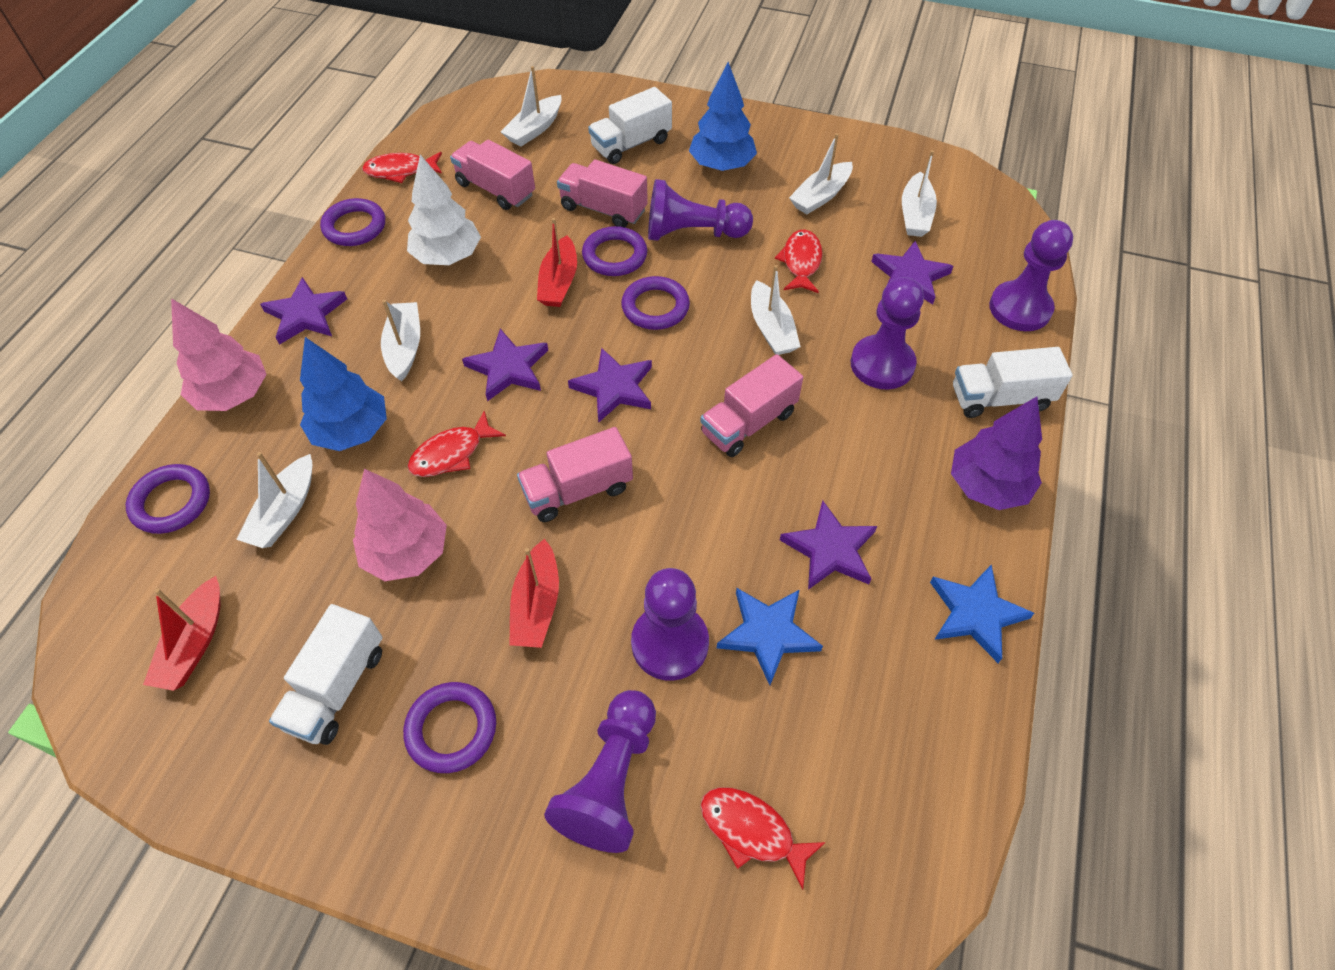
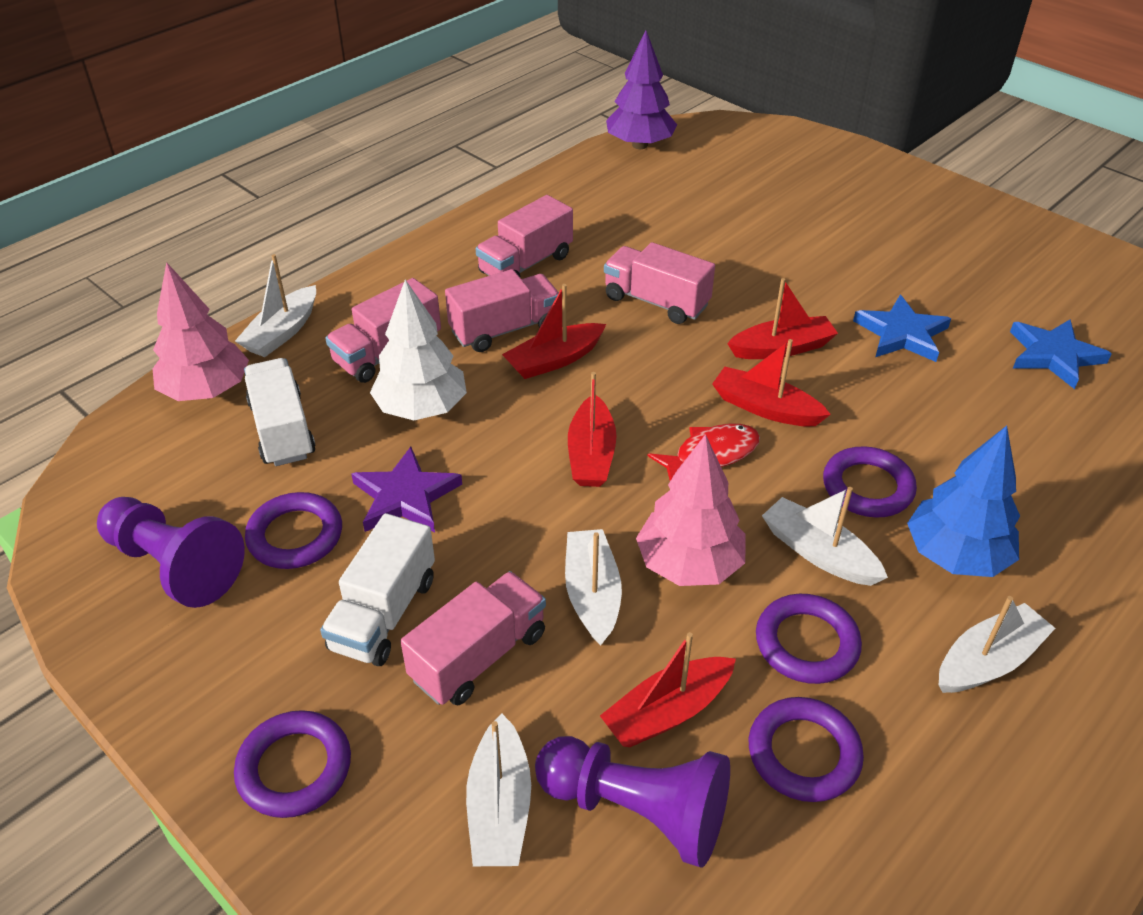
blue tree: 2 -> 1
pink truck: 4 -> 5
purple pawn: 5 -> 2
purple star: 5 -> 1
red boat: 3 -> 5
red fish: 4 -> 1
white boat: 6 -> 5
white truck: 3 -> 2

